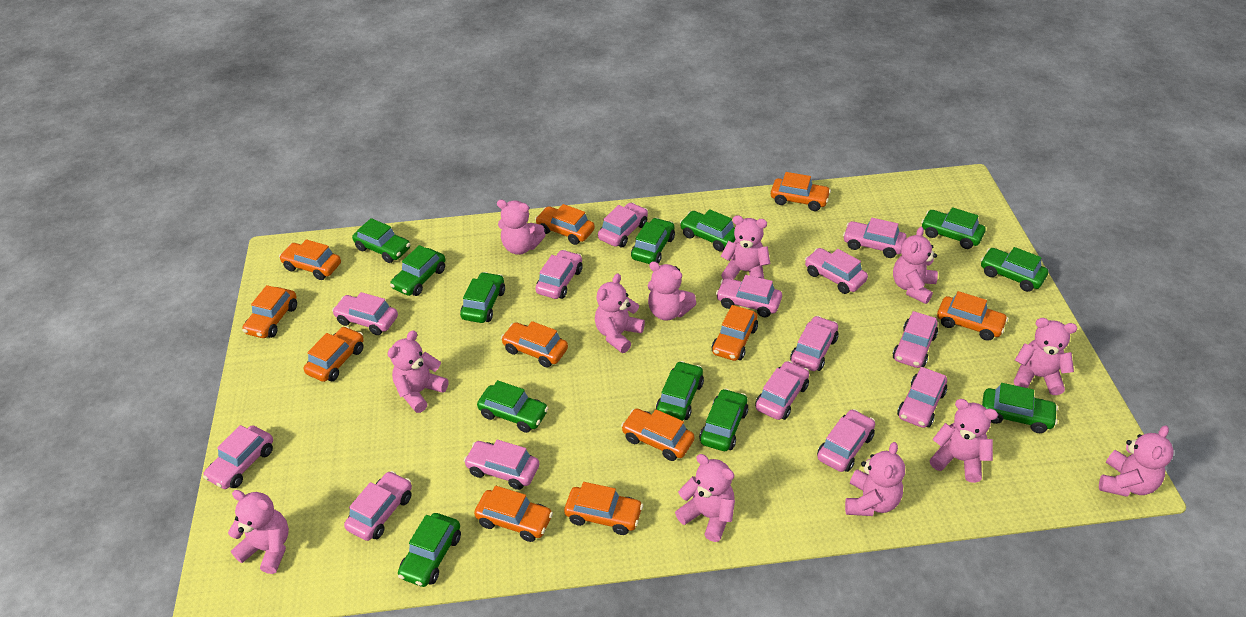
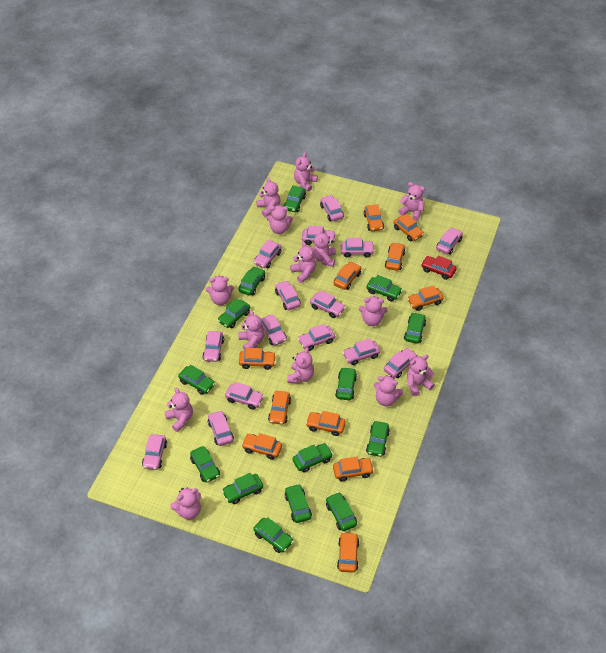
green car: 12 -> 14
pink car: 14 -> 15
pink teddy bear: 12 -> 14
red car: 0 -> 1

